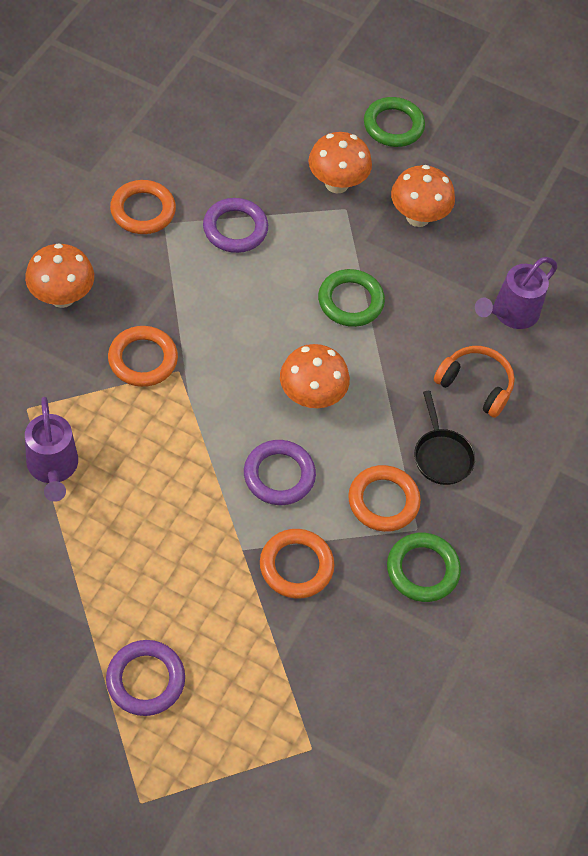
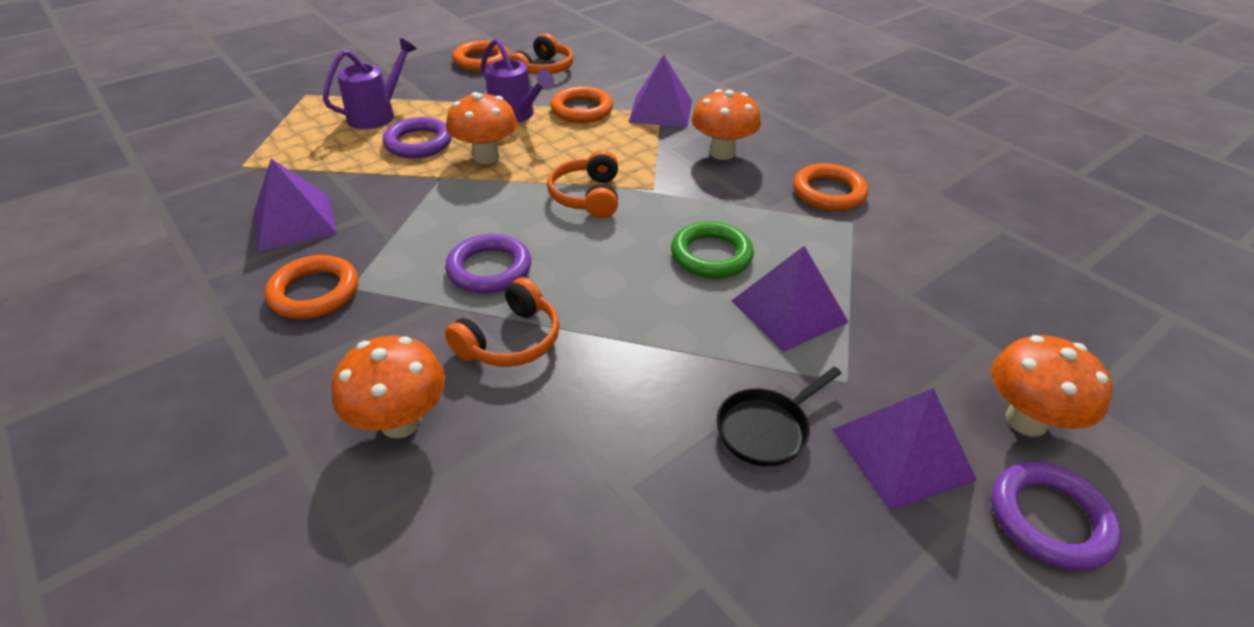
green ring: 3 -> 1
orange headphones: 1 -> 3
purple pyramid: 0 -> 4

